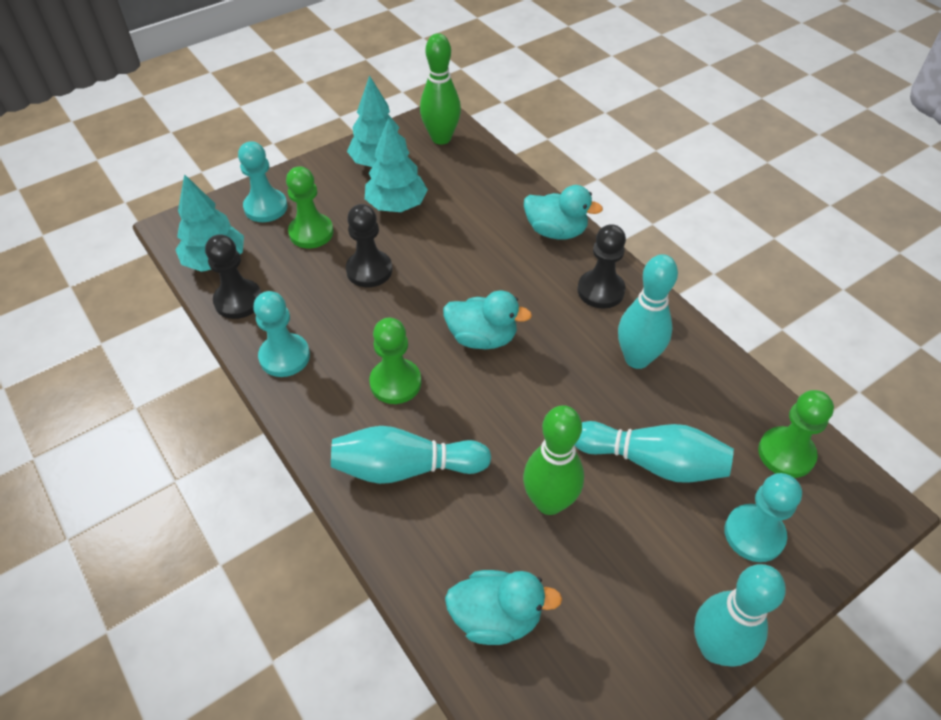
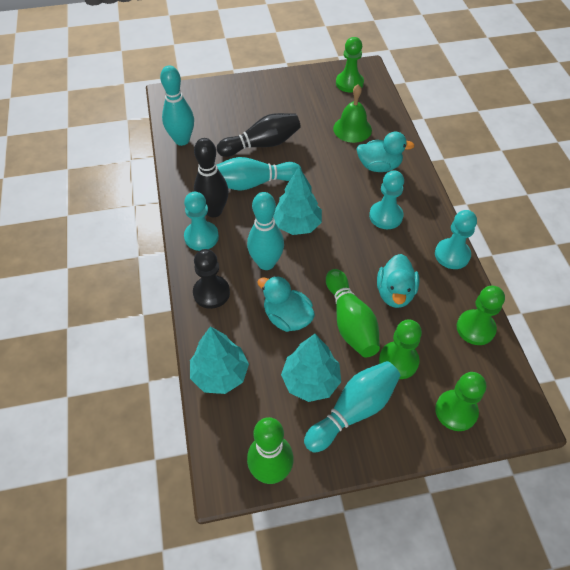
black bowling pin: 0 -> 2
black pawn: 3 -> 1
green bell: 0 -> 1
green pawn: 3 -> 4

